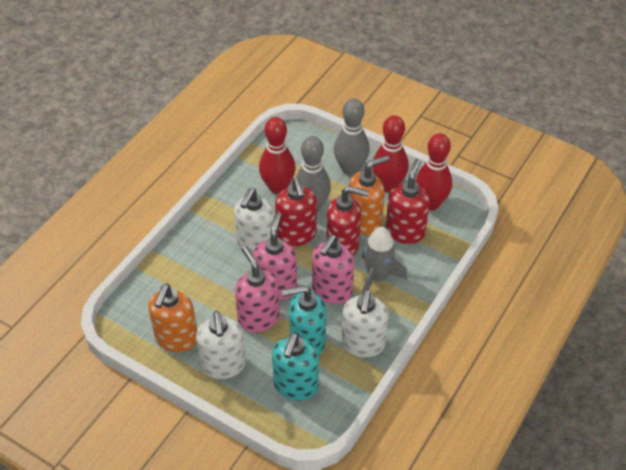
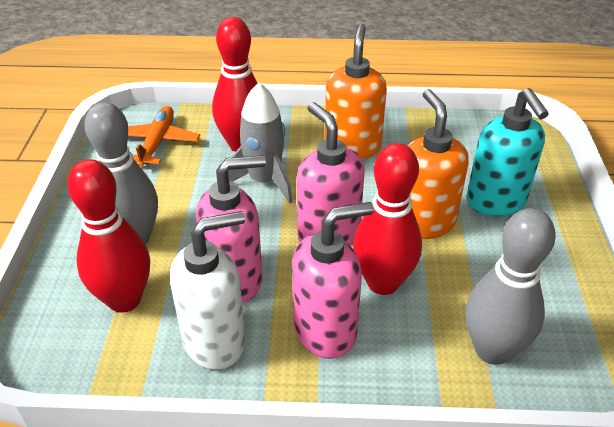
orange plane: 0 -> 1
red soap dispenser: 3 -> 0
turquoise soap dispenser: 2 -> 1
white soap dispenser: 3 -> 1

